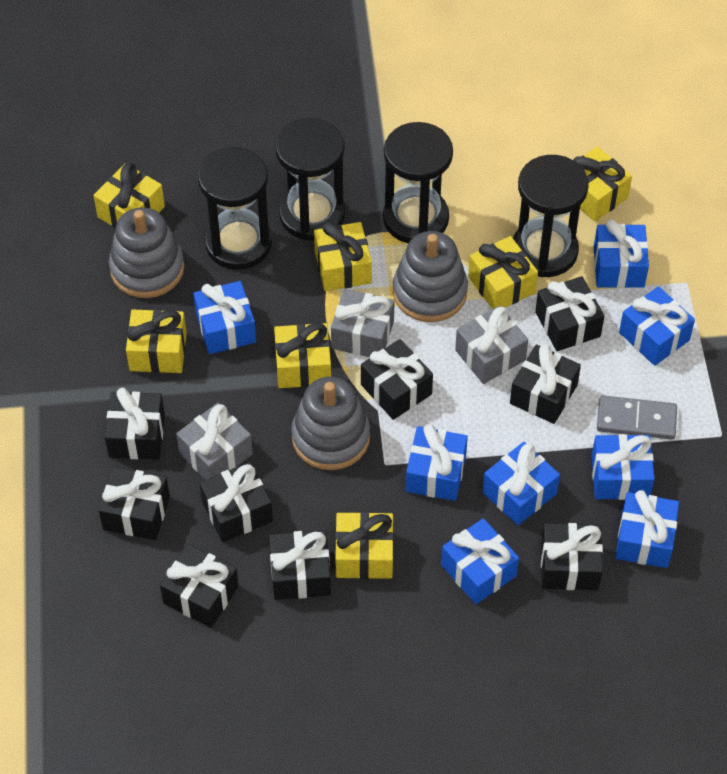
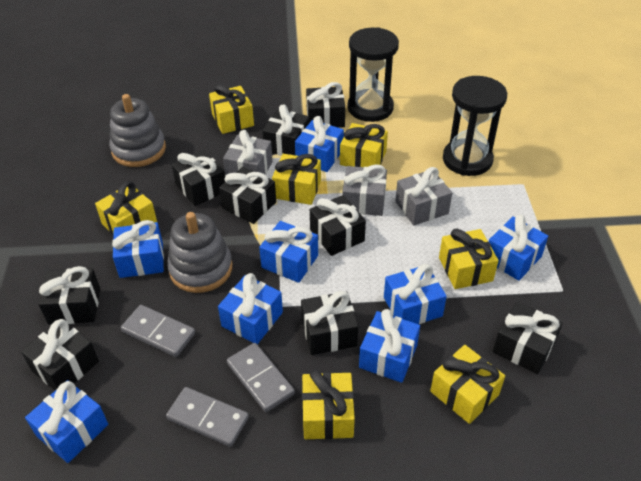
black hourglass: 4 -> 2
grey domino: 1 -> 3
grey stacking toy: 3 -> 2

